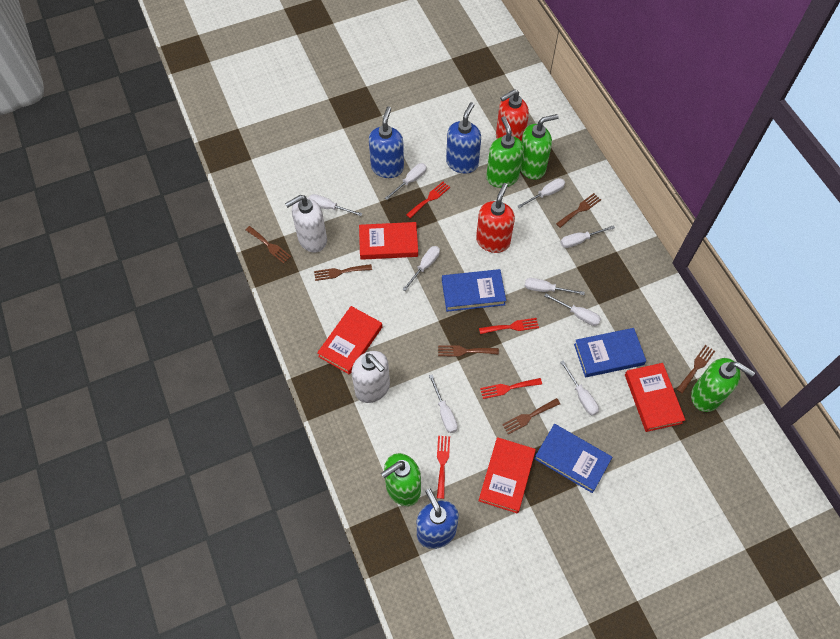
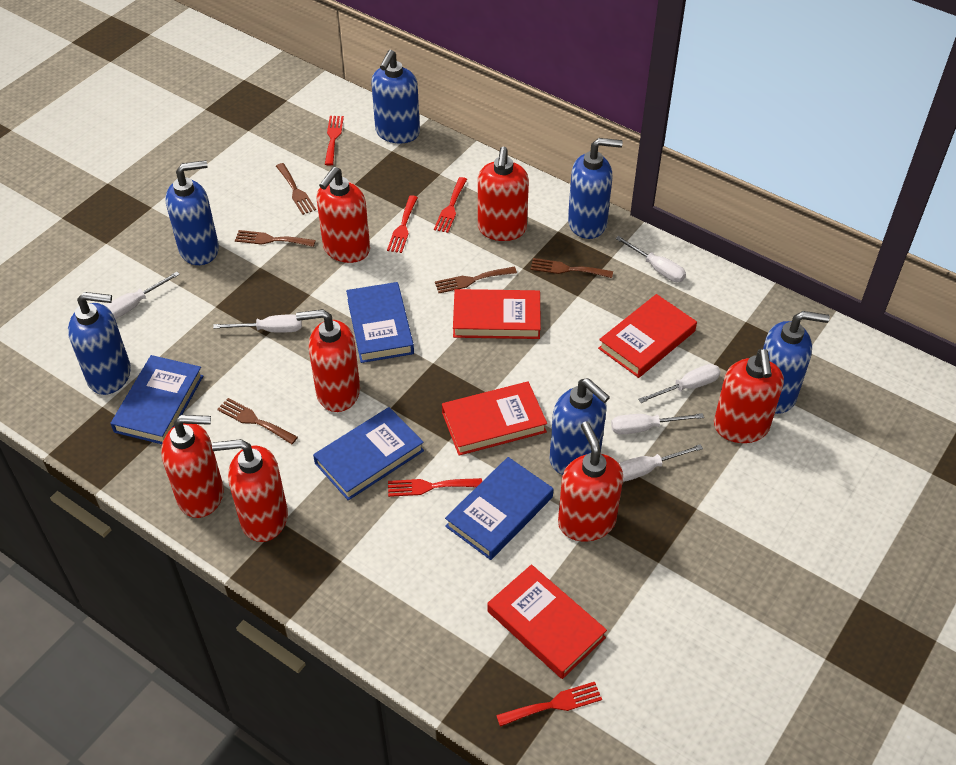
blue book: 3 -> 4
blue soap dispenser: 3 -> 6
brown fork: 6 -> 5
green soap dispenser: 4 -> 0
red fork: 4 -> 5
red soap dispenser: 2 -> 7
white screwdriver: 9 -> 6
white soap dispenser: 2 -> 0

